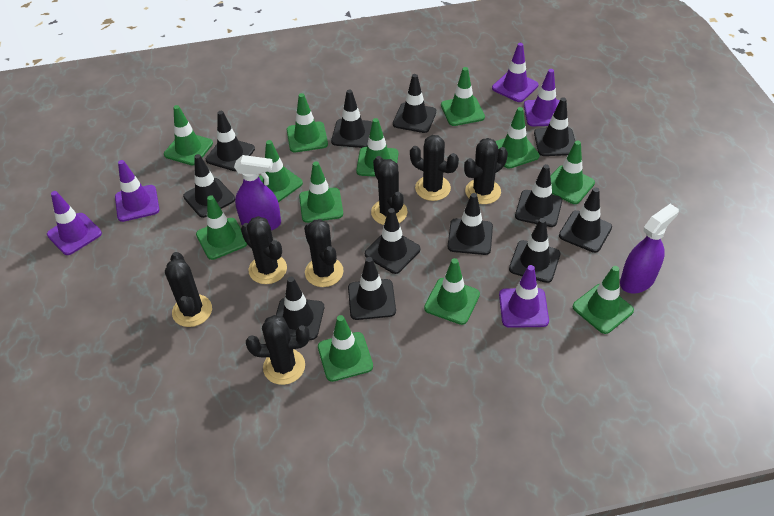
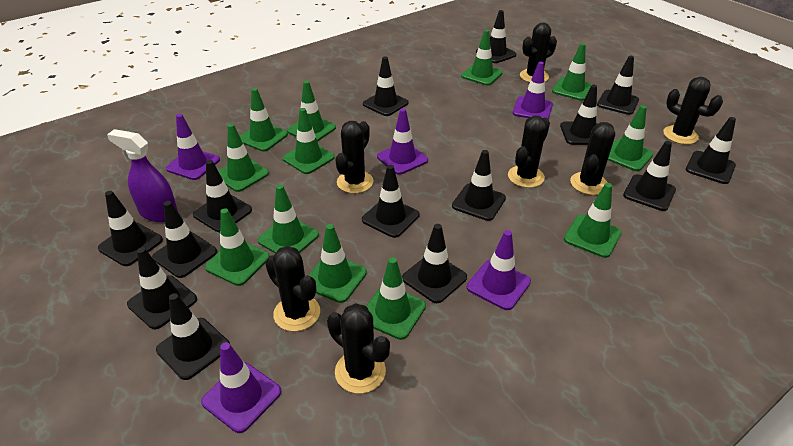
black traffic cone: 12 -> 14
purple spray bottle: 2 -> 1

